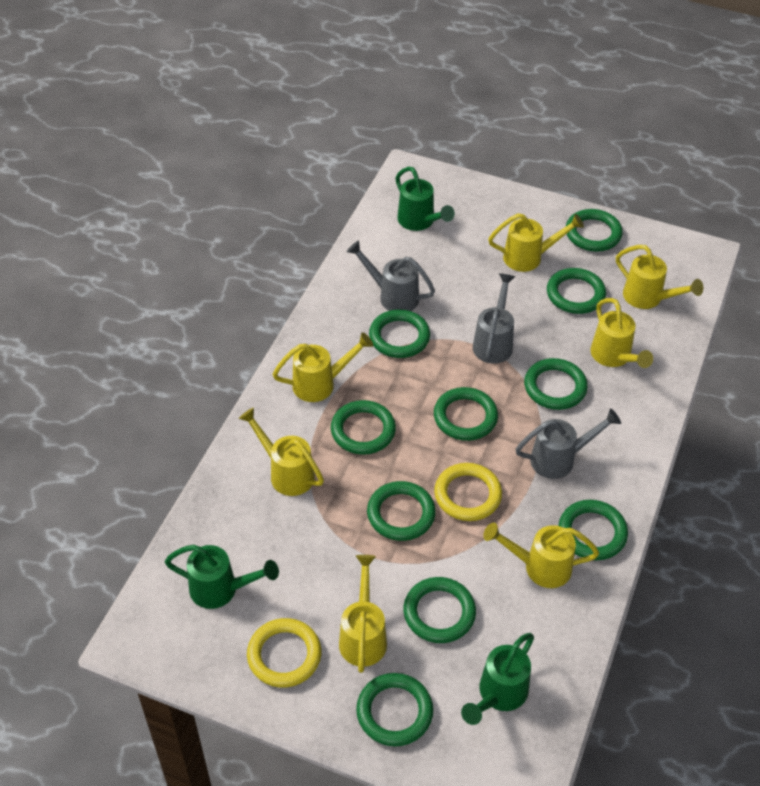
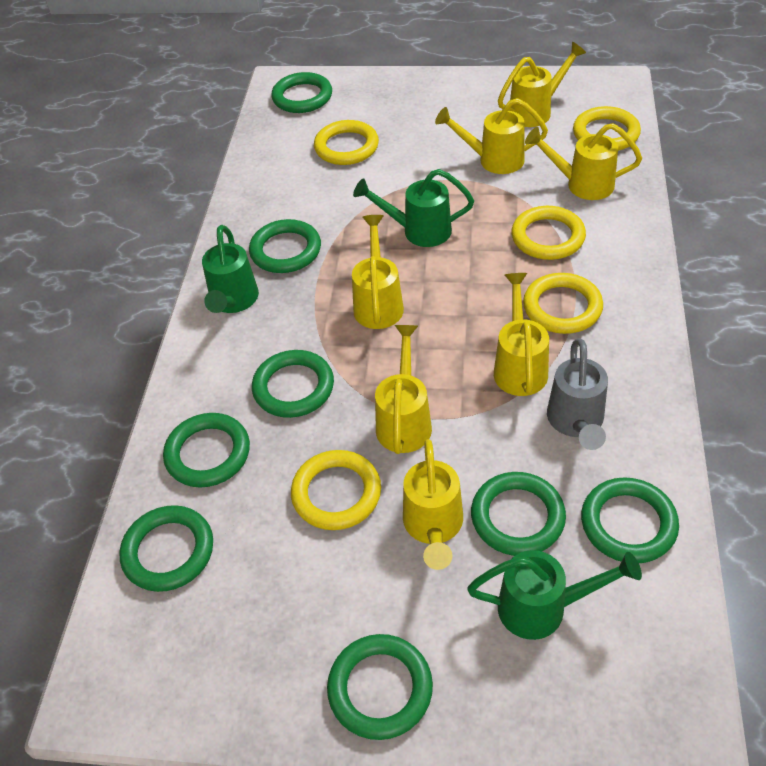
green ring: 10 -> 8
grey watering can: 3 -> 1
yellow ring: 2 -> 5

